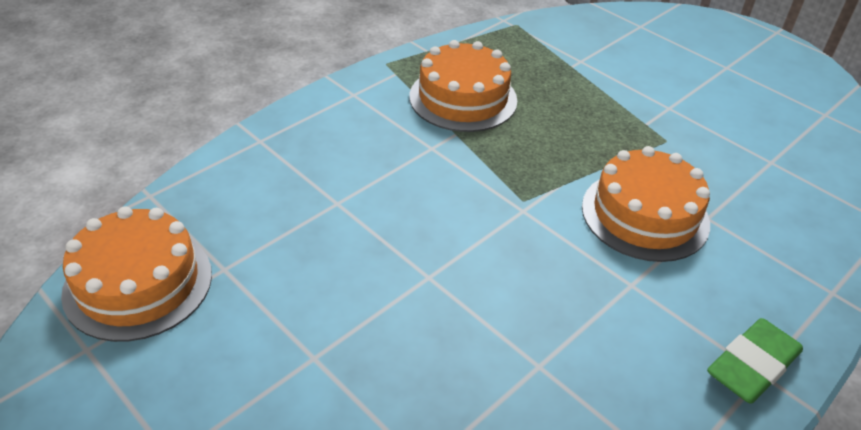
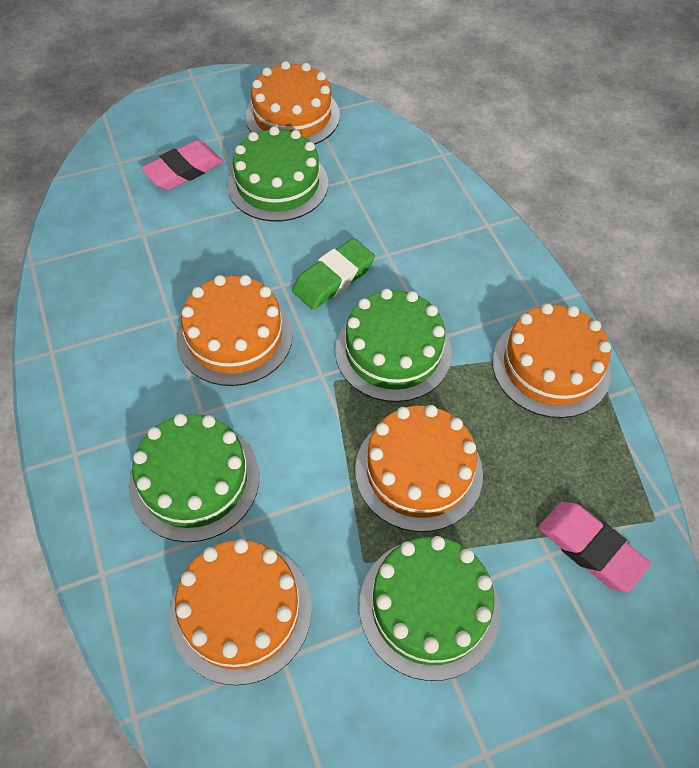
green cake: 0 -> 4
orange cake: 3 -> 5
pink eraser: 0 -> 2

